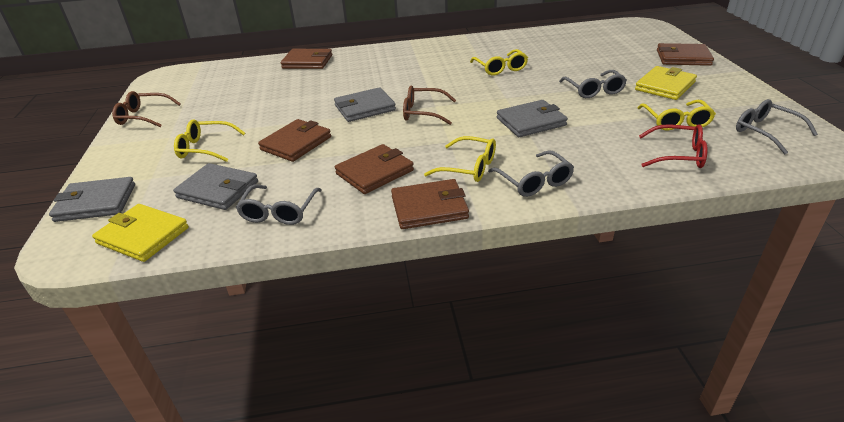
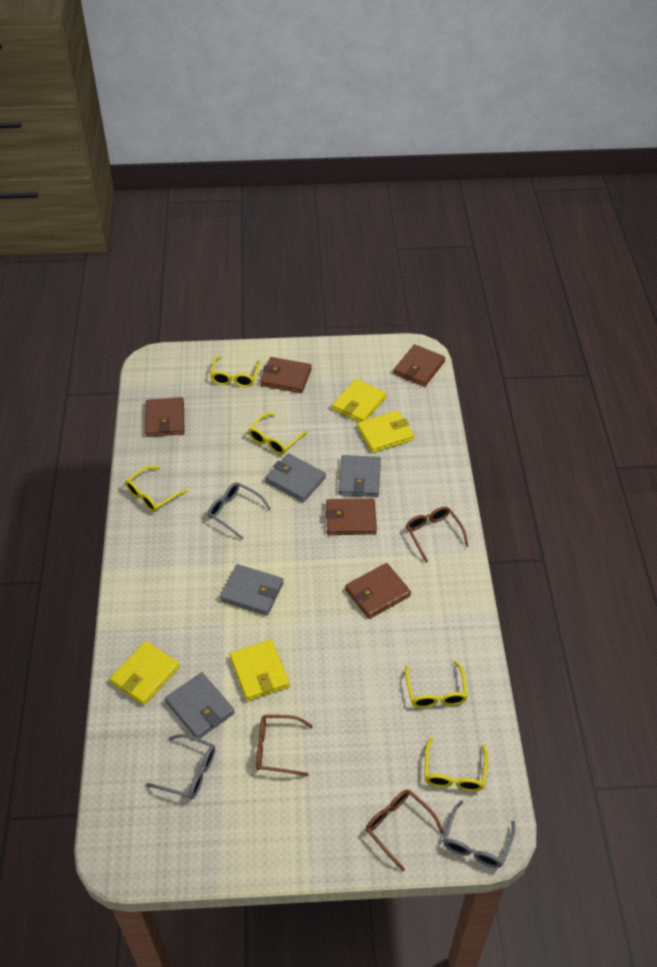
brown glasses: 2 -> 3
grey glasses: 4 -> 3
red glasses: 1 -> 0
yellow glasses: 4 -> 5
yellow wallet: 2 -> 4

